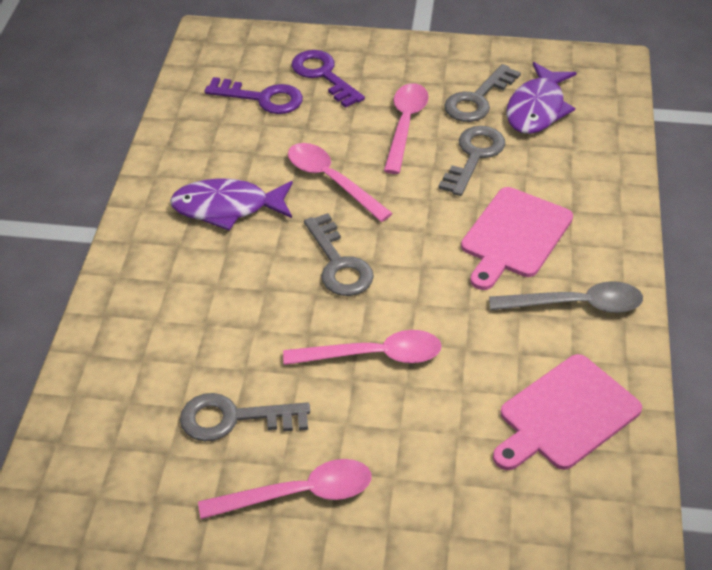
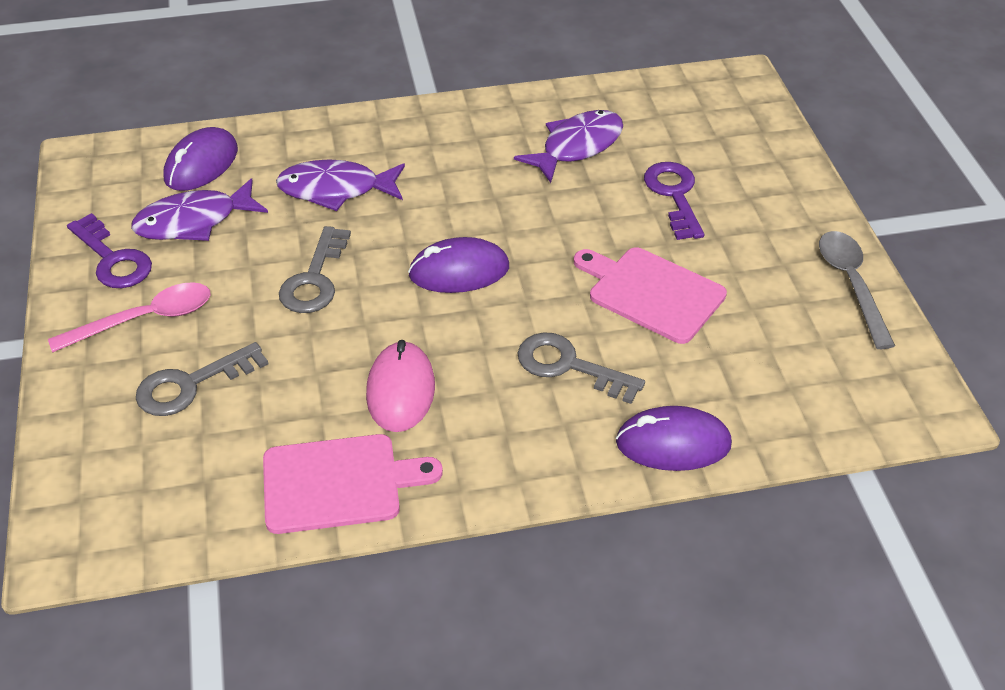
grey key: 4 -> 3
pink mouse: 0 -> 1
pink spoon: 4 -> 1
purple fish: 2 -> 3
purple mouse: 0 -> 3

